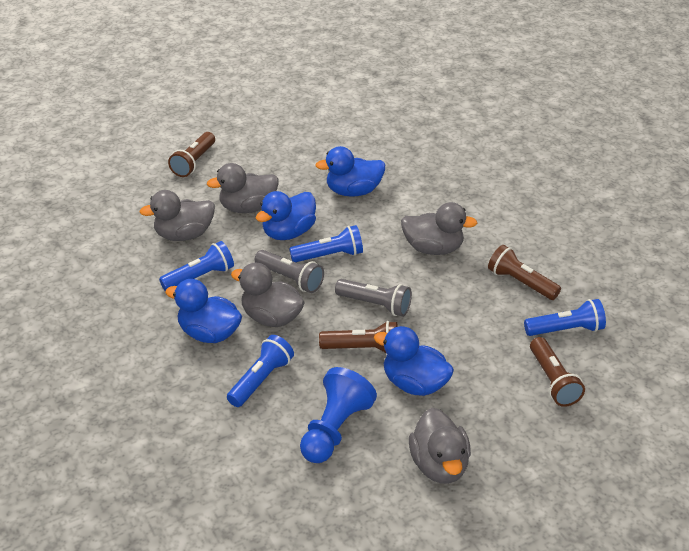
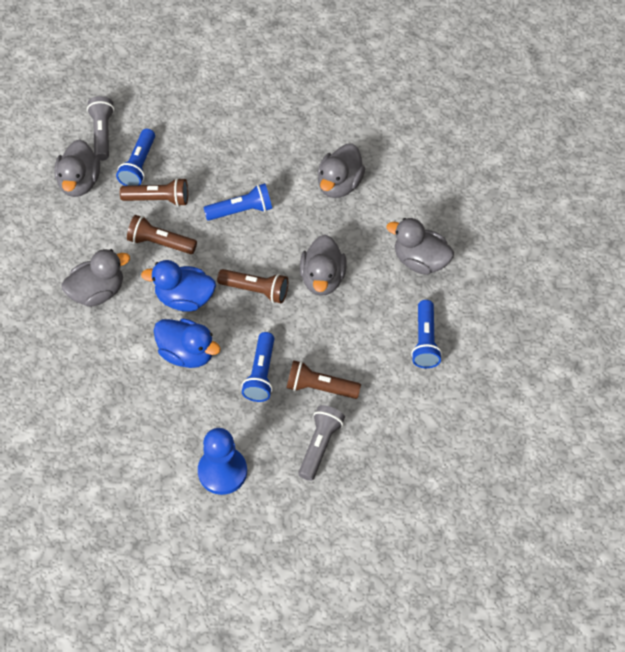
blue duck: 4 -> 2

